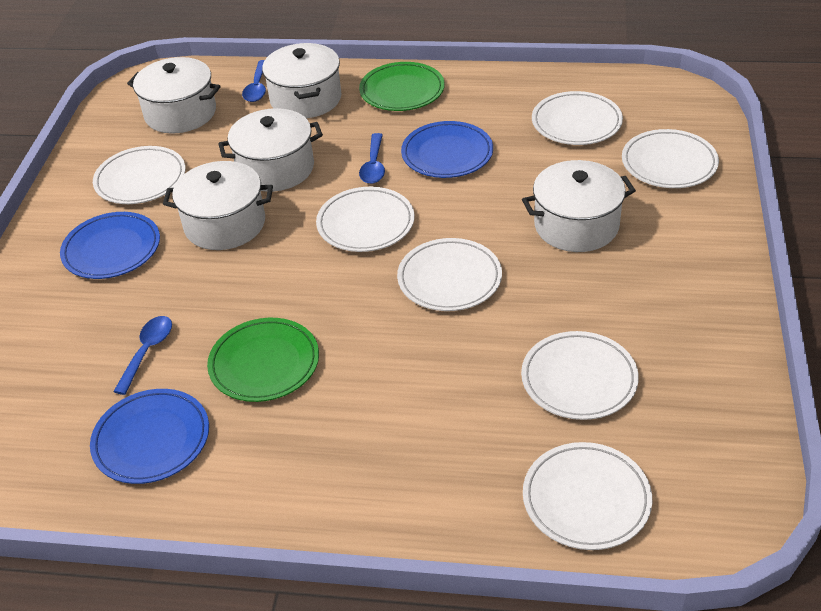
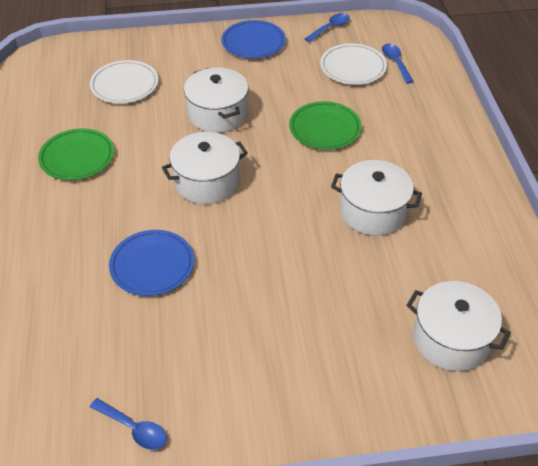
blue plate: 3 -> 2
white plate: 7 -> 2
white pot: 5 -> 4

